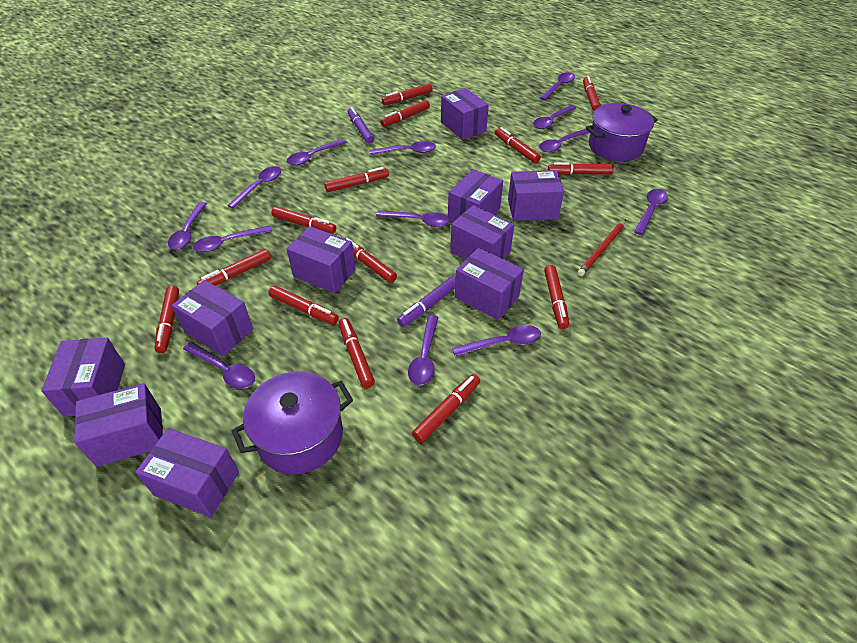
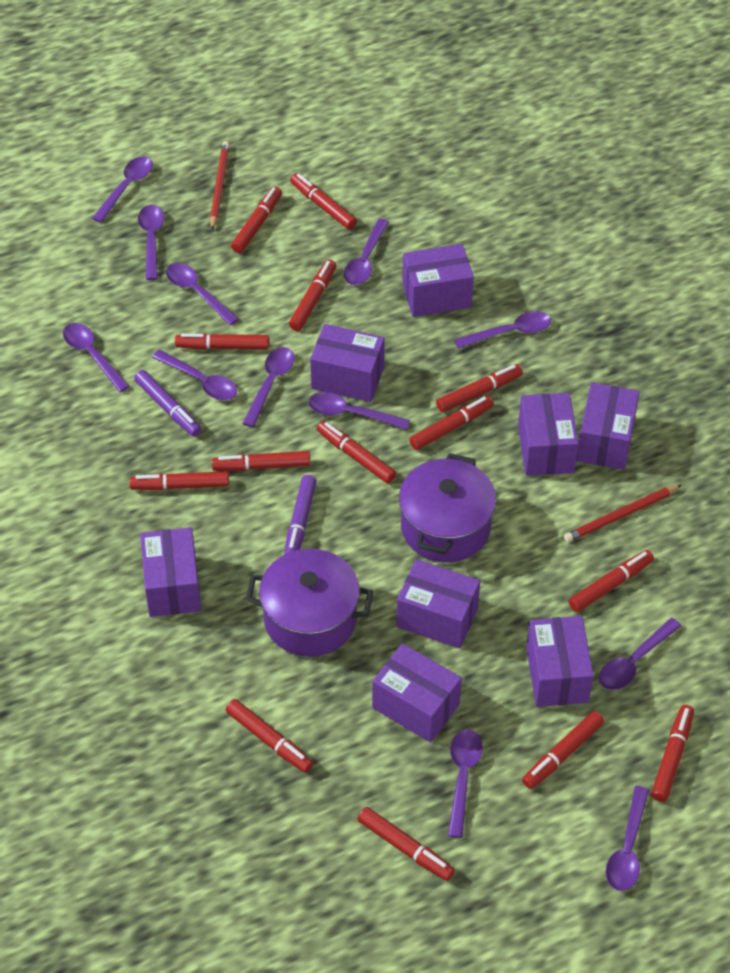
purple box: 10 -> 8
purple spoon: 13 -> 12
red pencil: 1 -> 2

